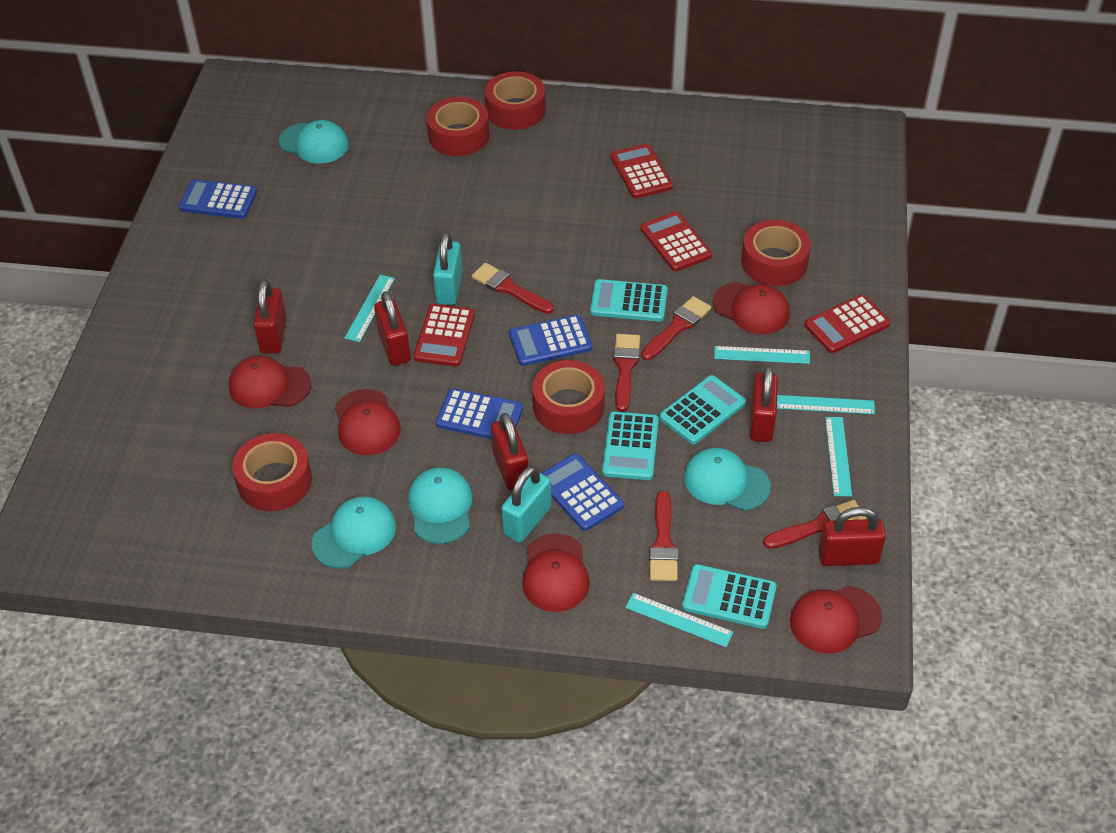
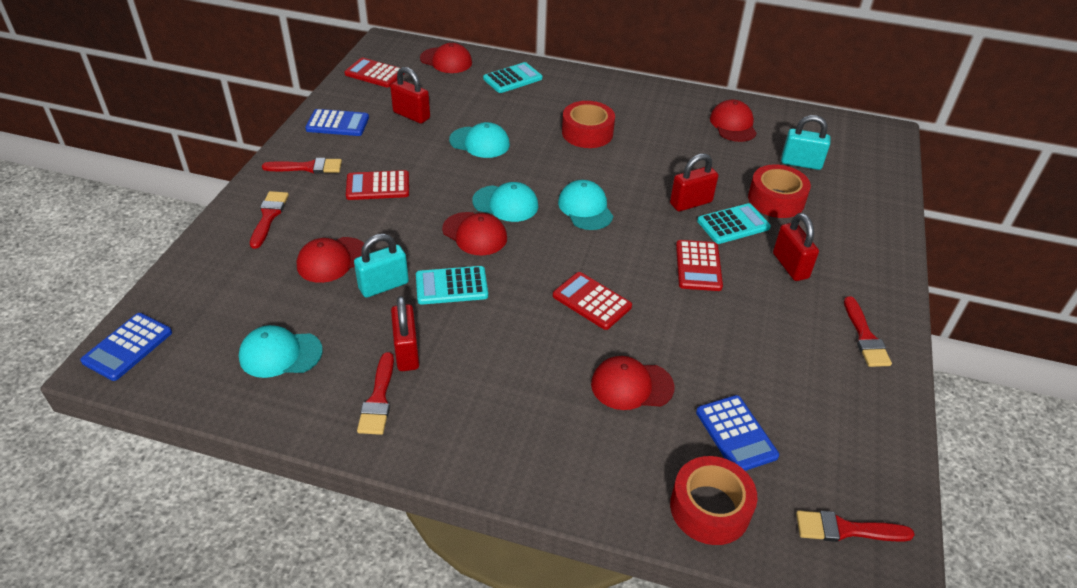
blue calculator: 4 -> 3
red padlock: 5 -> 4
red tape: 5 -> 3
turquoise calculator: 4 -> 3
turquoise ruler: 5 -> 0

